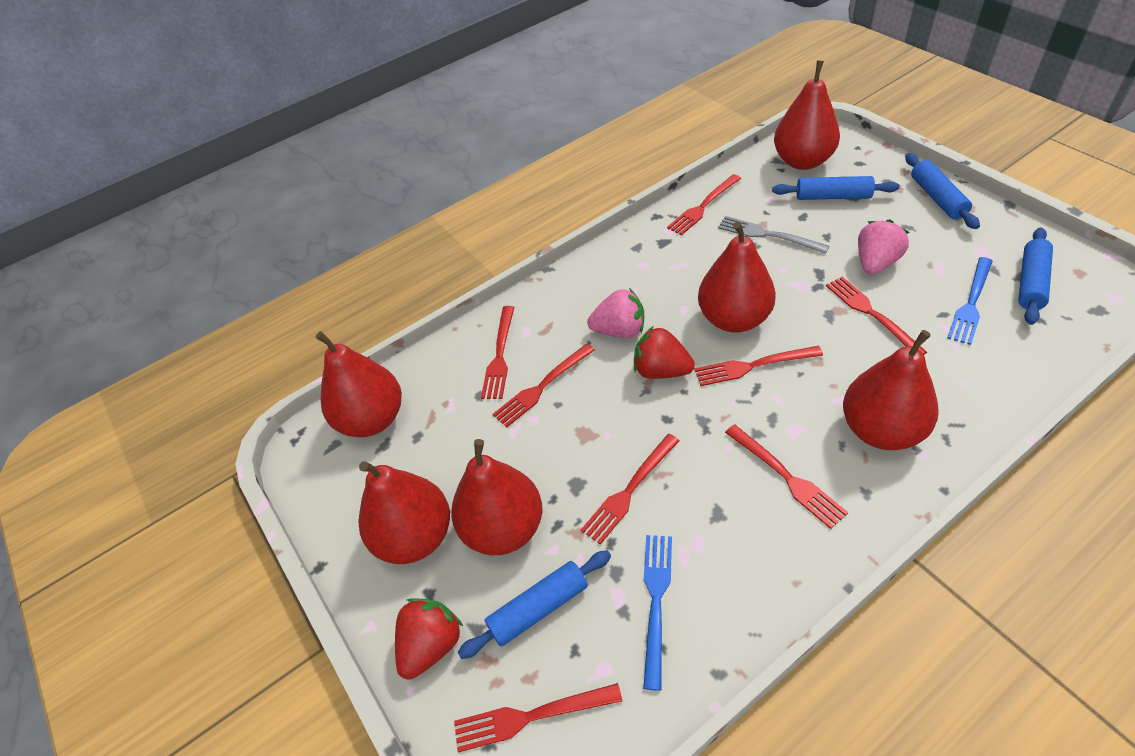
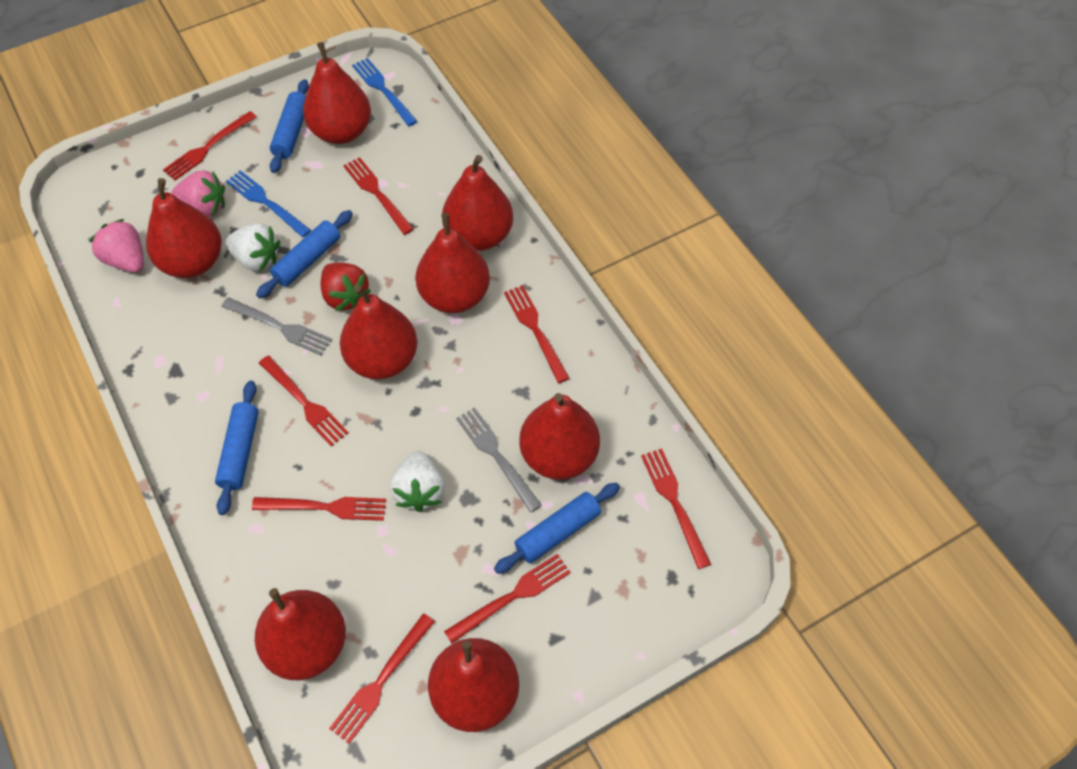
grey fork: 1 -> 2
red pear: 6 -> 8
red strawberry: 2 -> 1
white strawberry: 0 -> 2

